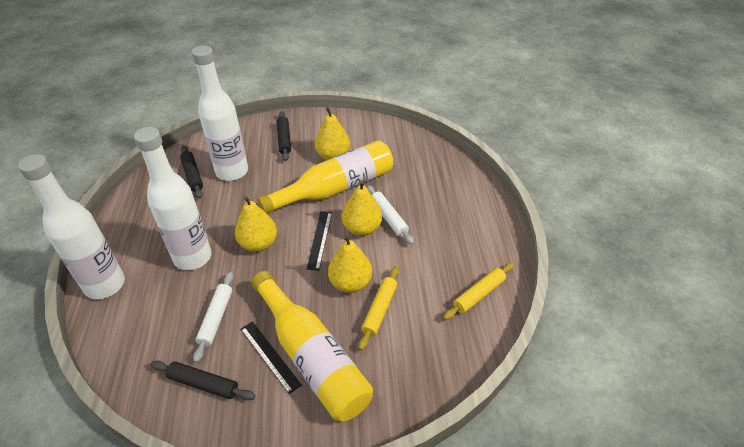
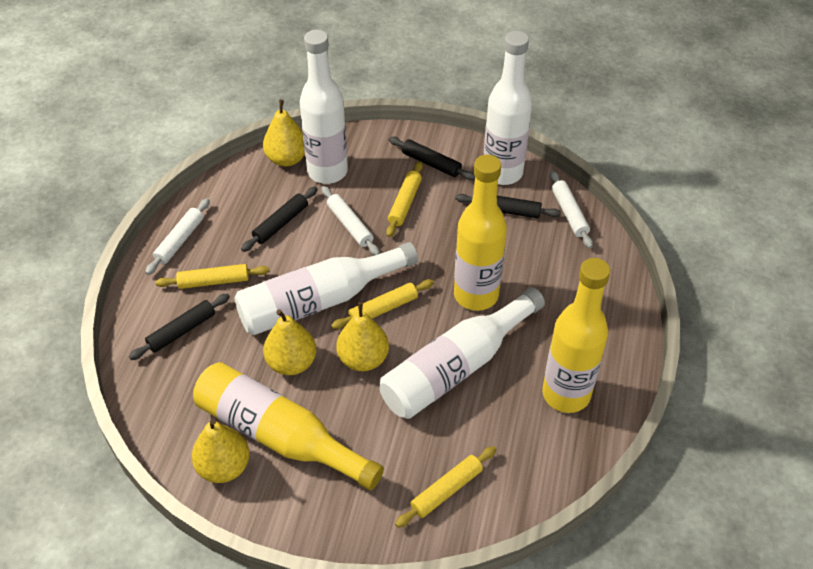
black rolling pin: 3 -> 4
black ruler: 2 -> 0
white bottle: 3 -> 4
white rolling pin: 2 -> 3
yellow bottle: 2 -> 3
yellow rolling pin: 2 -> 4

